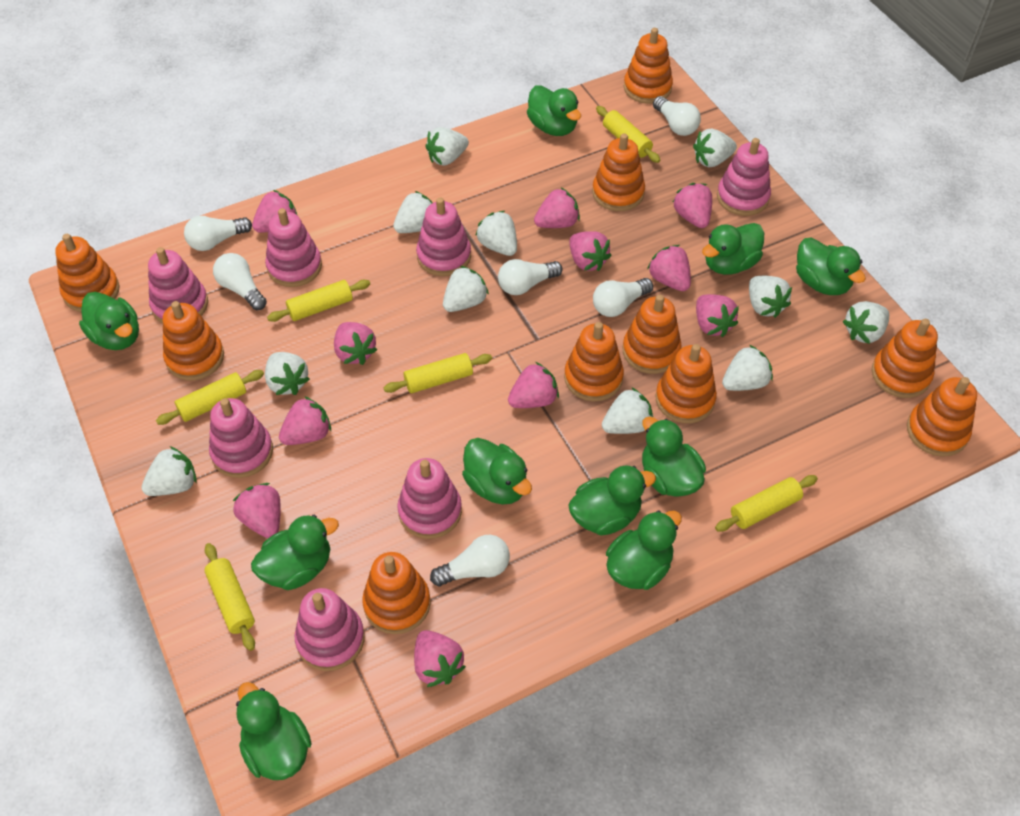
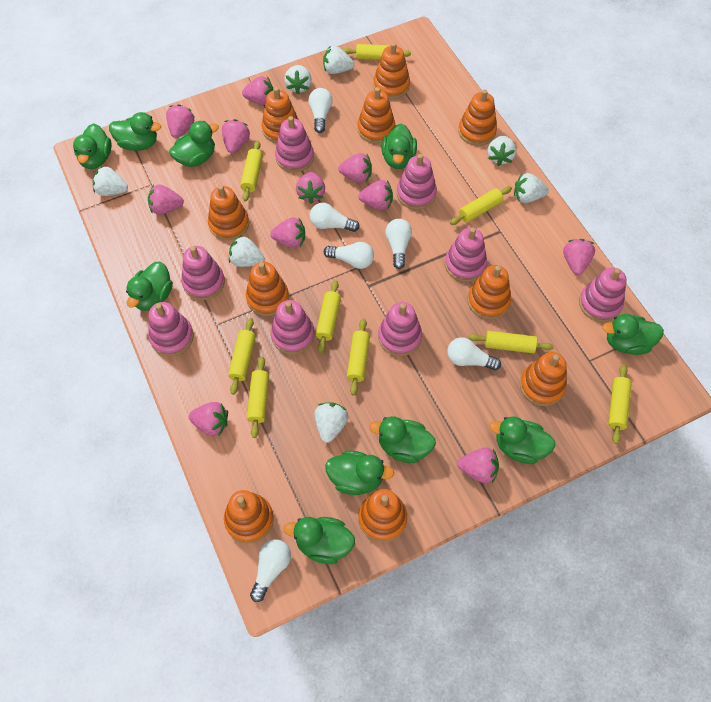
pink stacking toy: 7 -> 8
white strawberry: 11 -> 7
yellow rolling pin: 6 -> 9

